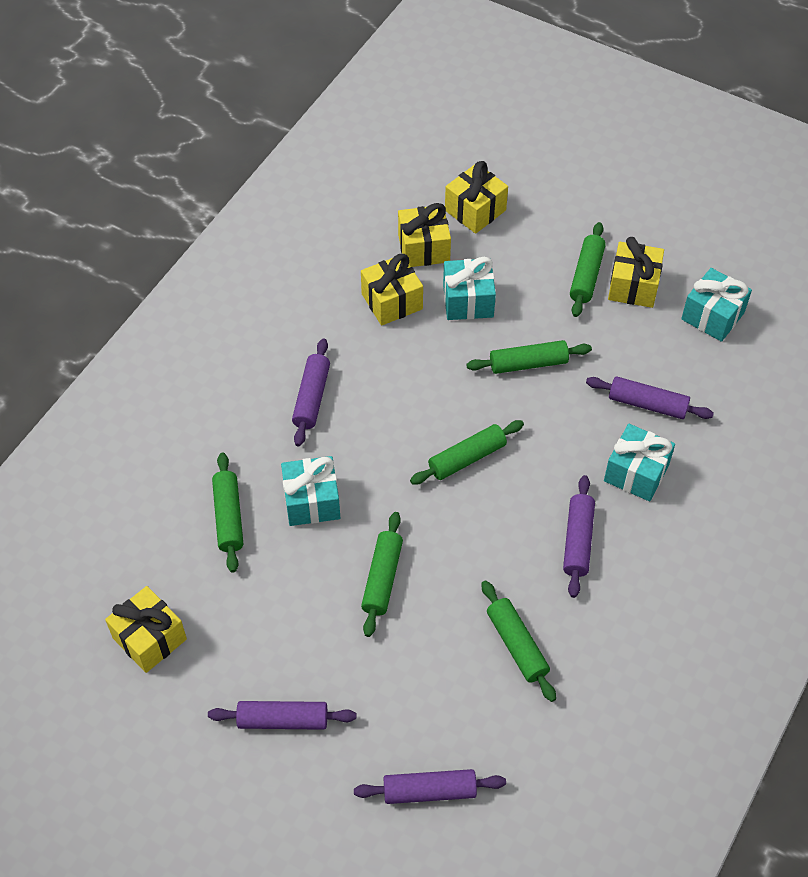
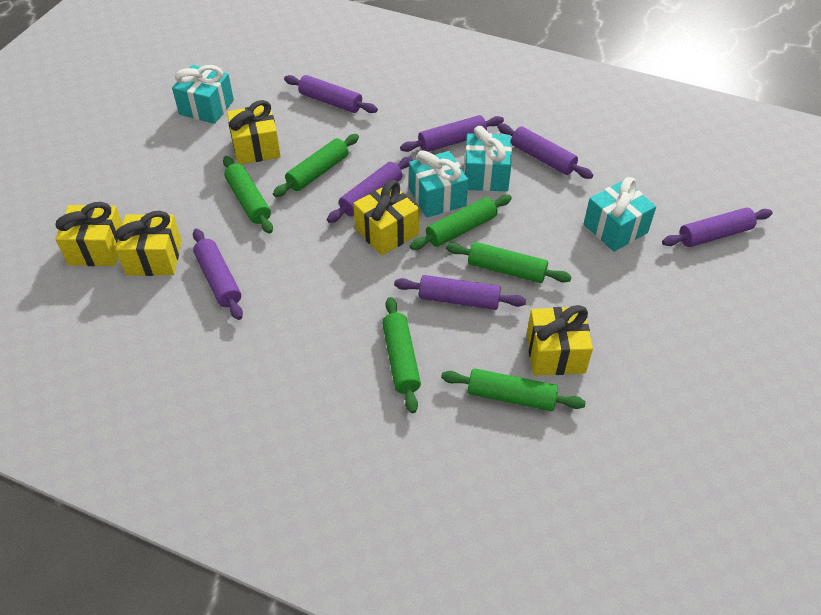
purple rolling pin: 5 -> 7

